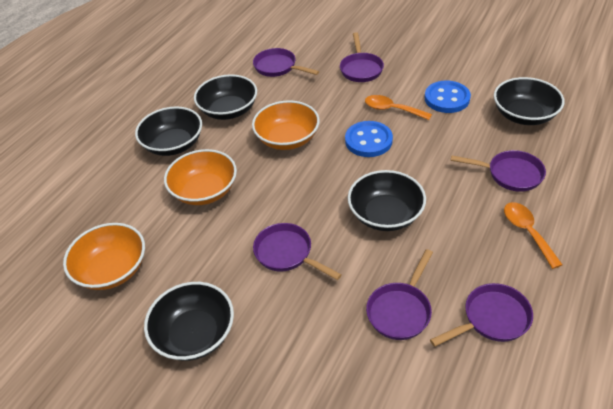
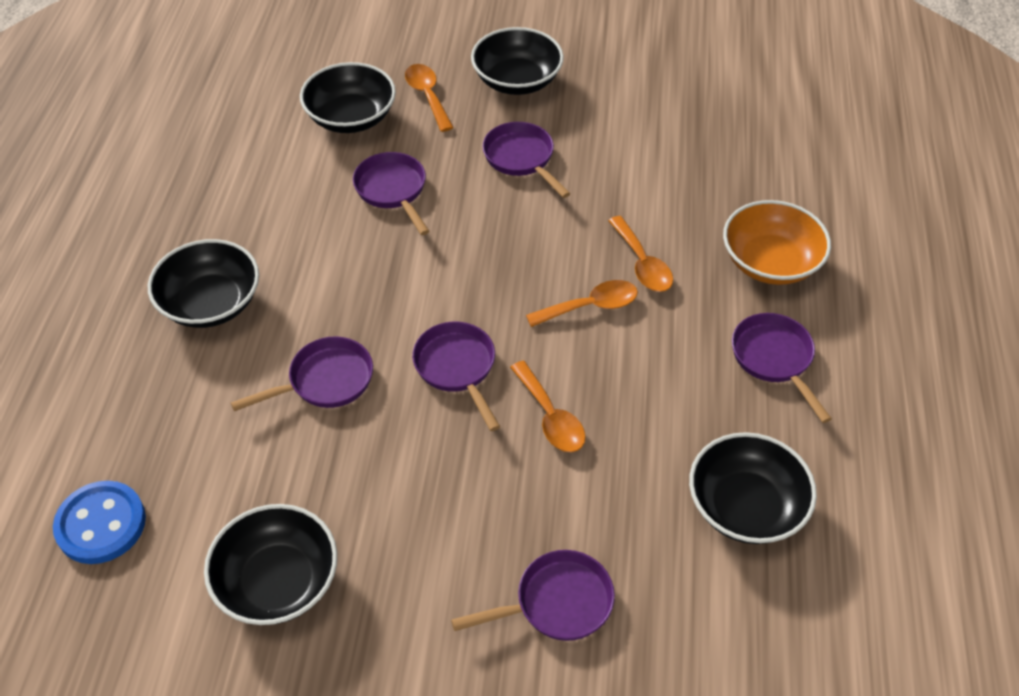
blue button: 2 -> 1
orange bowl: 3 -> 1
orange spoon: 2 -> 4

